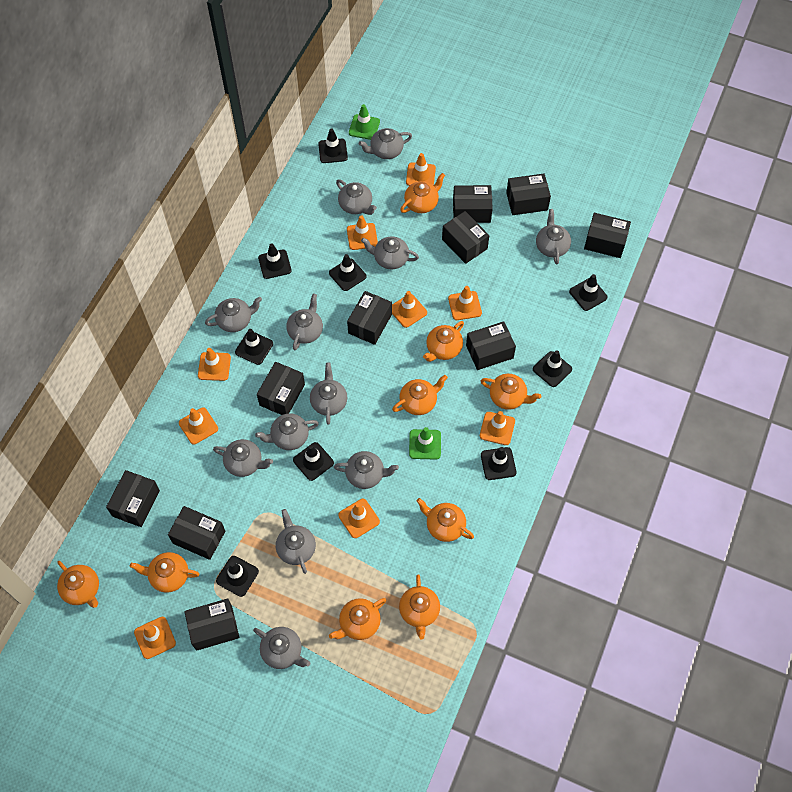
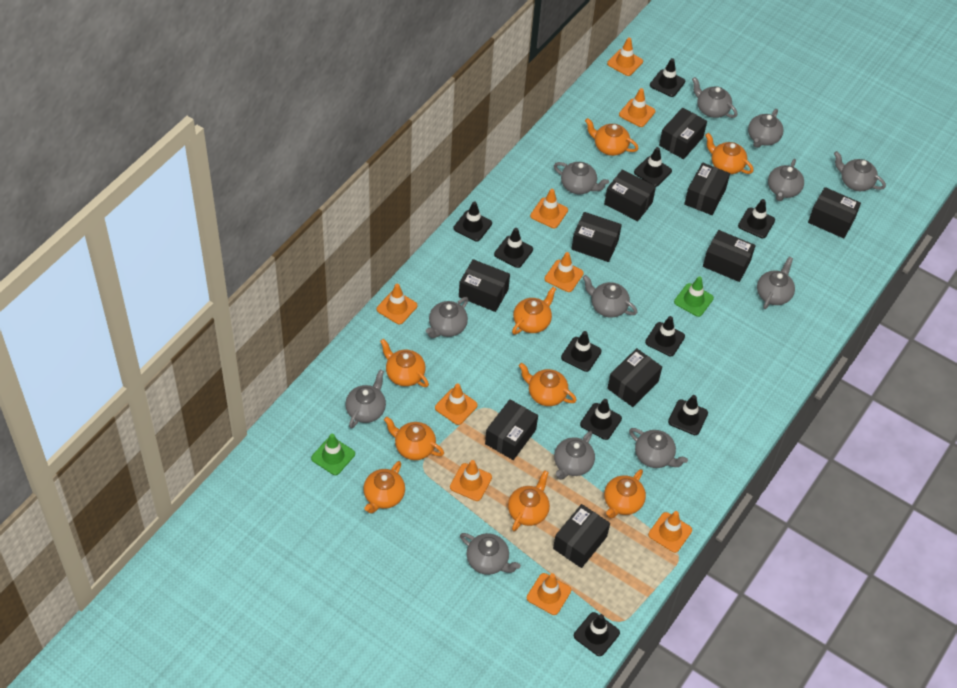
black traffic cone: 9 -> 10

